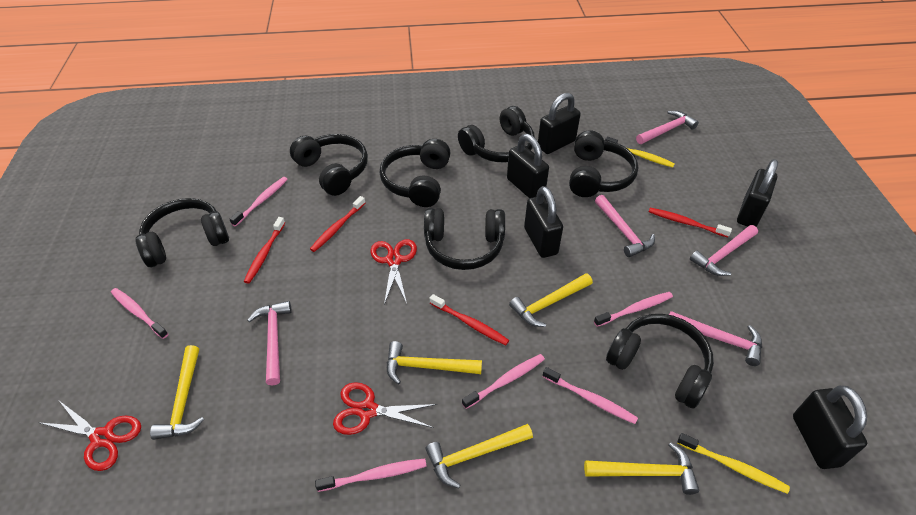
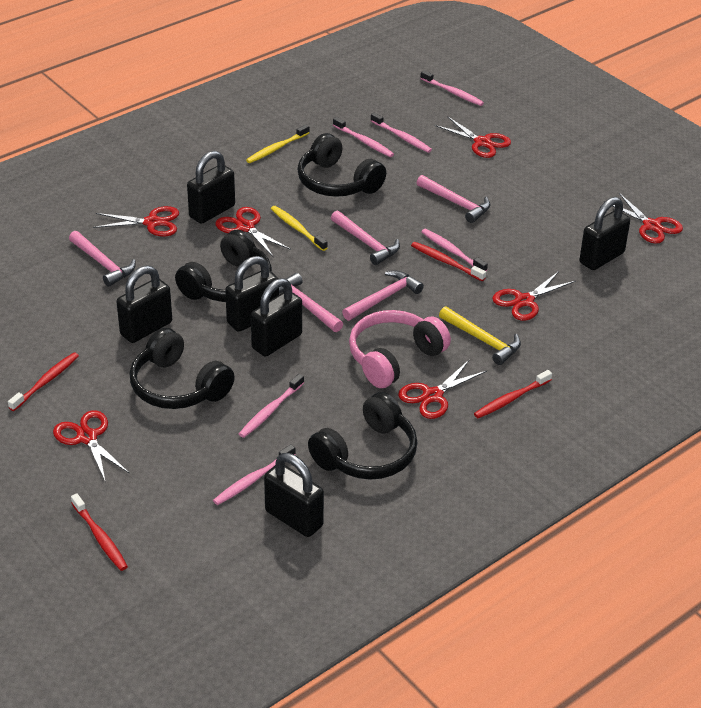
black headphones: 7 -> 4
black padlock: 5 -> 6
pink headphones: 0 -> 1
red scissors: 3 -> 7
yellow hammer: 5 -> 1

